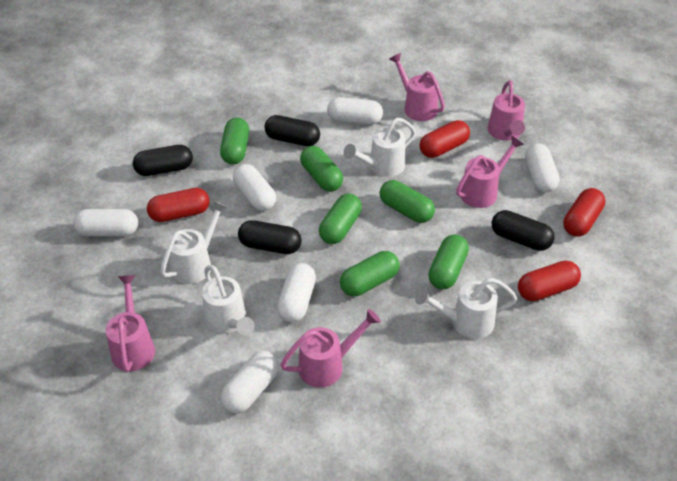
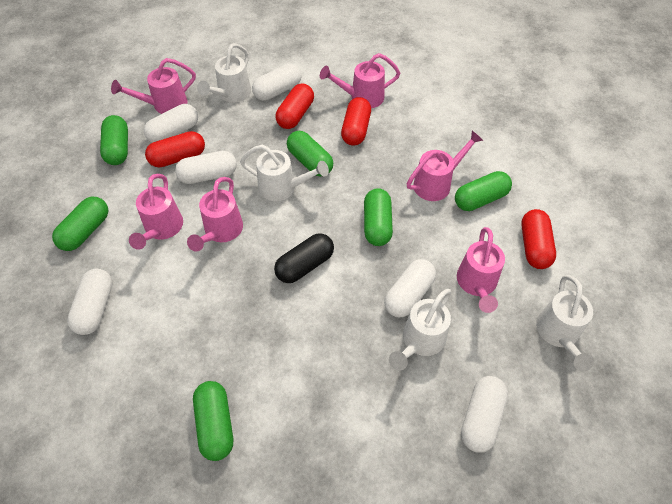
black capsule: 4 -> 1
pink watering can: 5 -> 6

